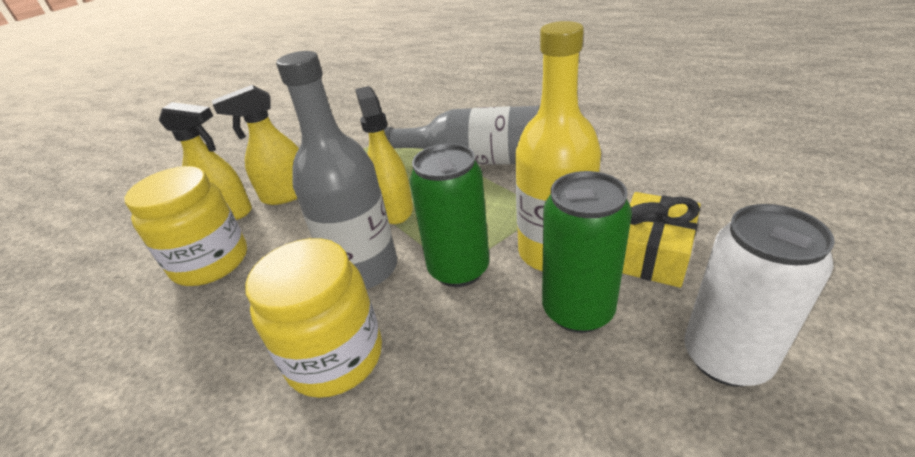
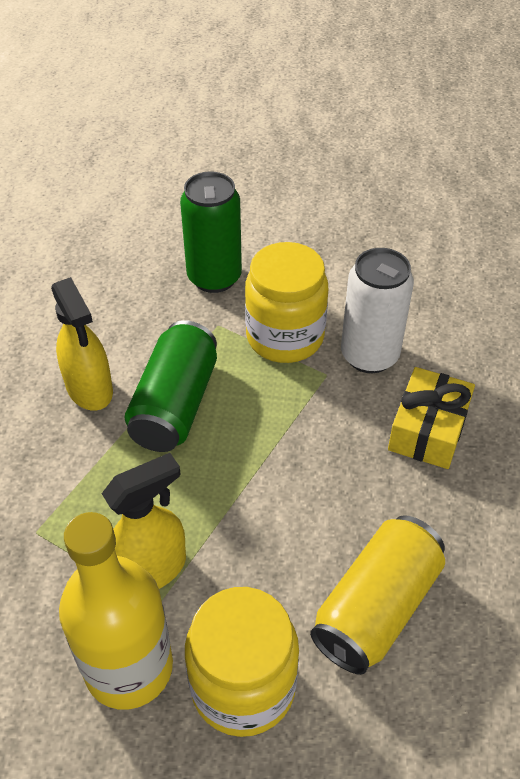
grey bottle: 2 -> 0
yellow can: 0 -> 1
yellow spray bottle: 3 -> 2

